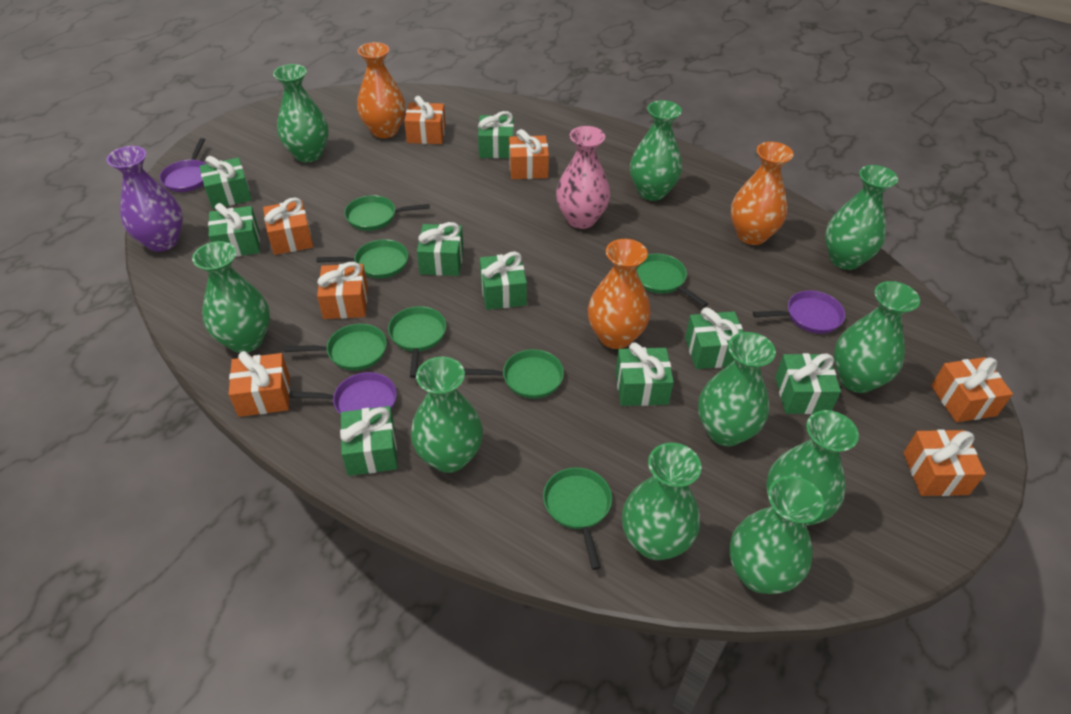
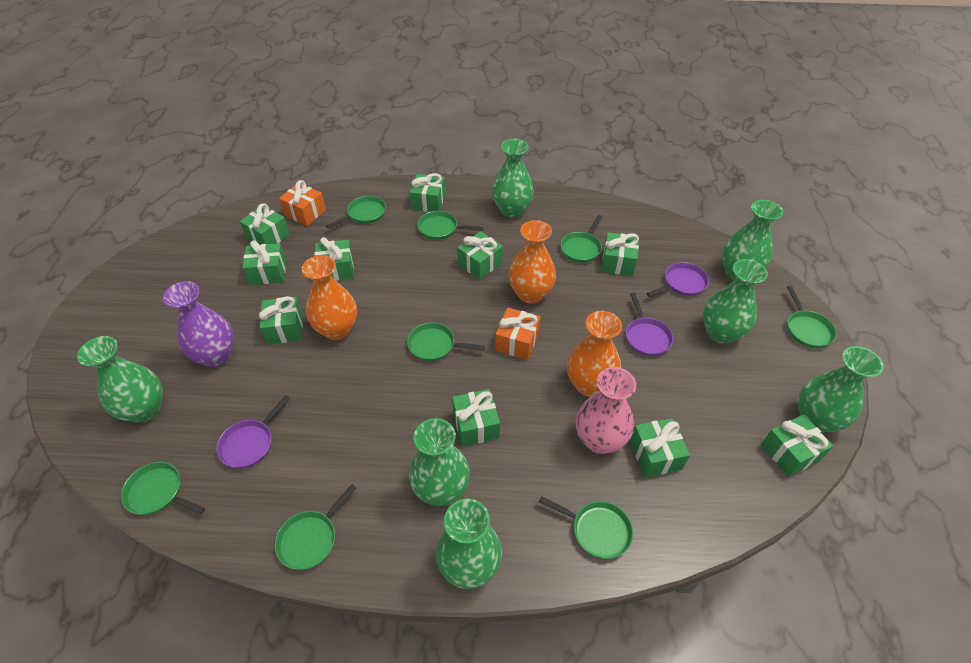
green gift: 9 -> 10
green pan: 7 -> 8
green vase: 10 -> 7
orange gift: 7 -> 2

